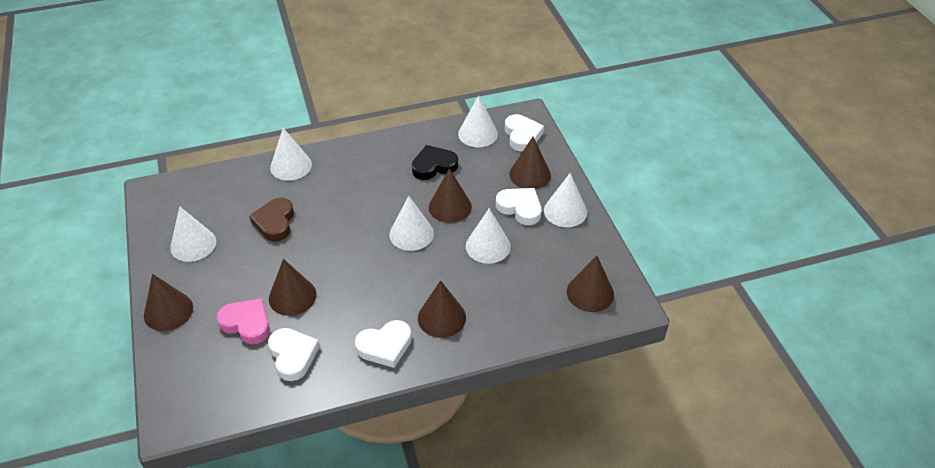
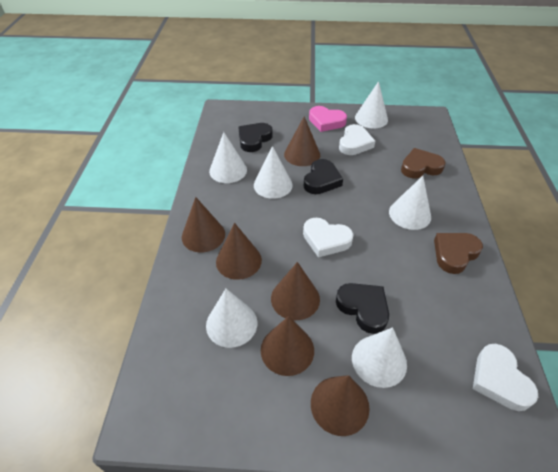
black heart: 1 -> 3
brown heart: 1 -> 2
white heart: 4 -> 3

